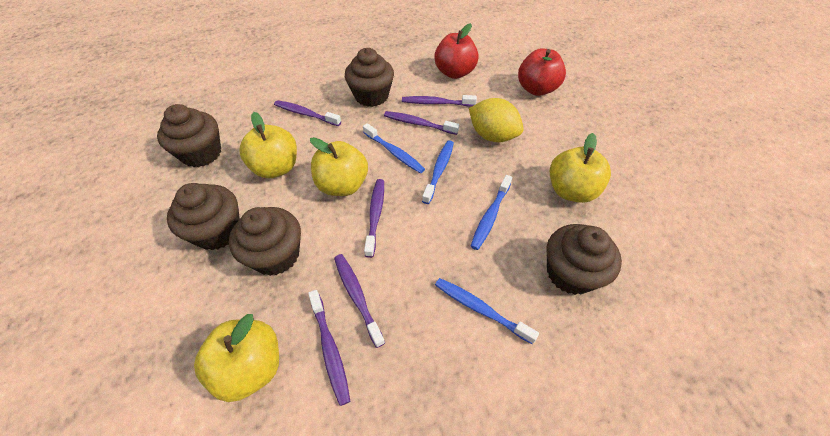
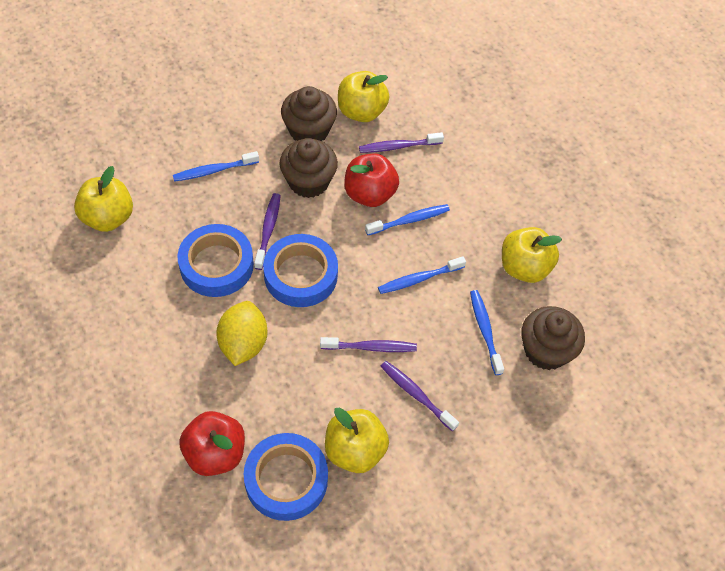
blue tape: 0 -> 3
brown cupcake: 5 -> 3
purple toothbrush: 6 -> 4

